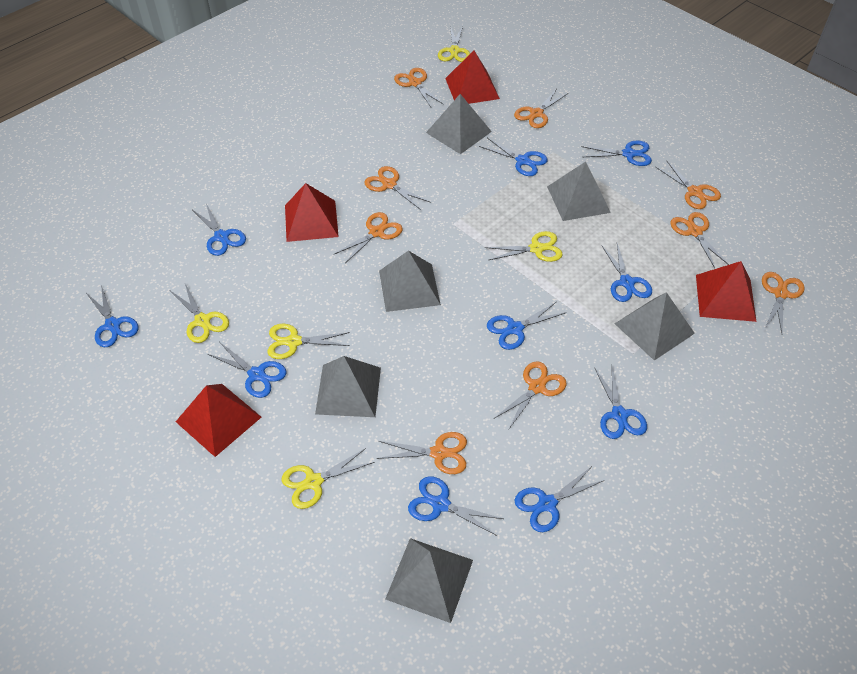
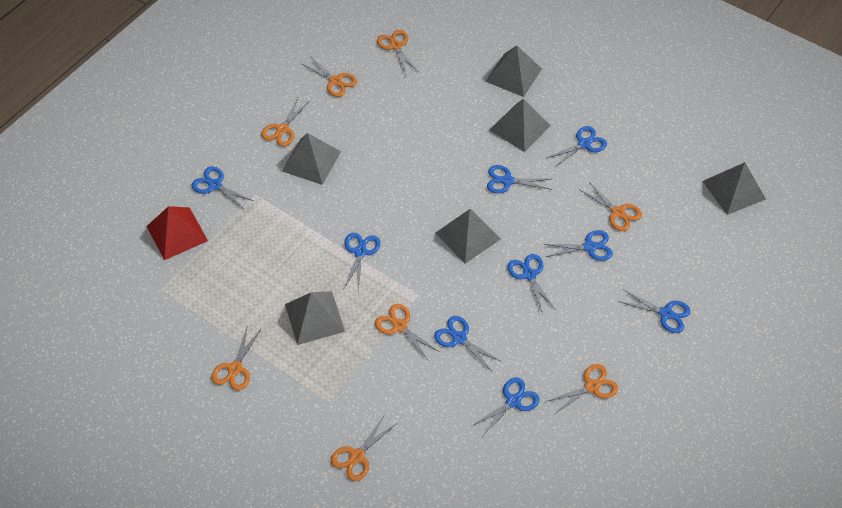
blue scissors: 10 -> 9
orange scissors: 9 -> 8
red pyramid: 4 -> 1
yellow scissors: 5 -> 0

